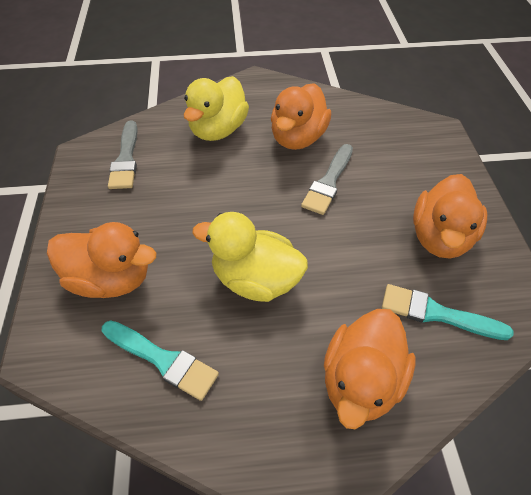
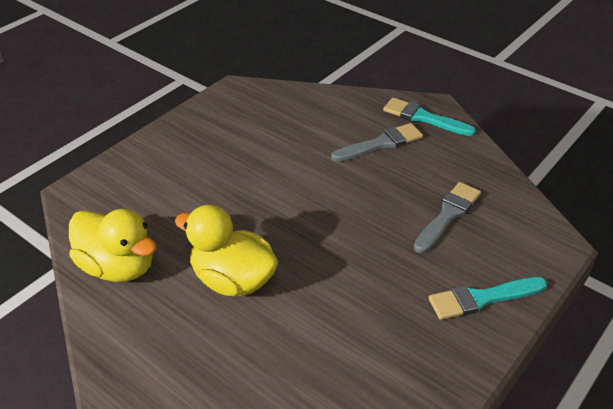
orange duck: 4 -> 0

